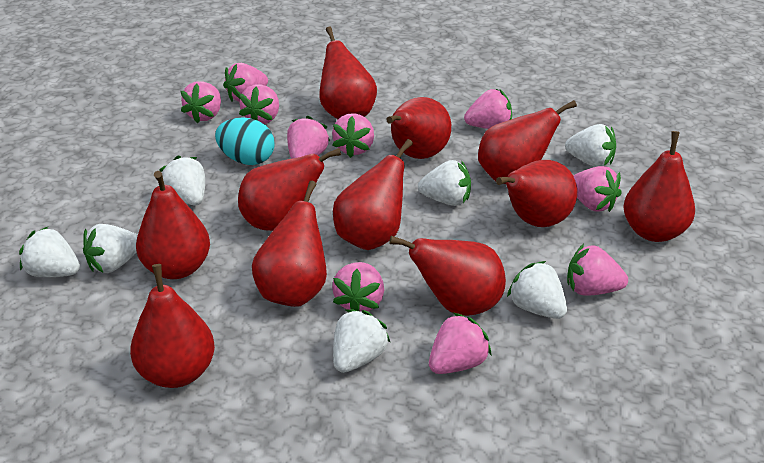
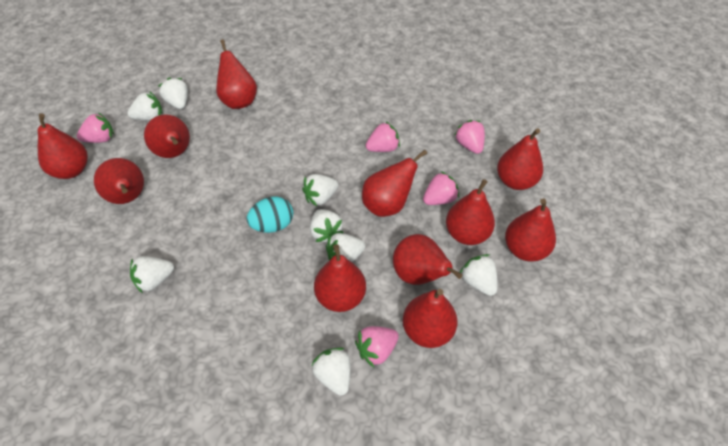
pink strawberry: 10 -> 5
white strawberry: 7 -> 8

